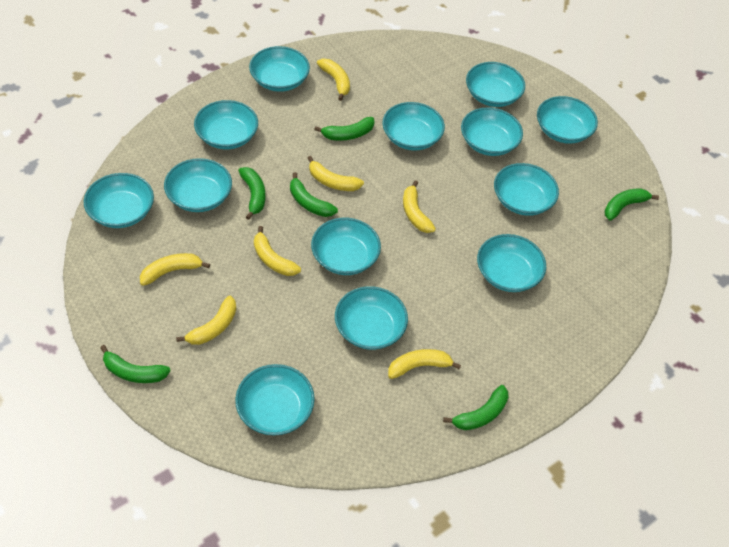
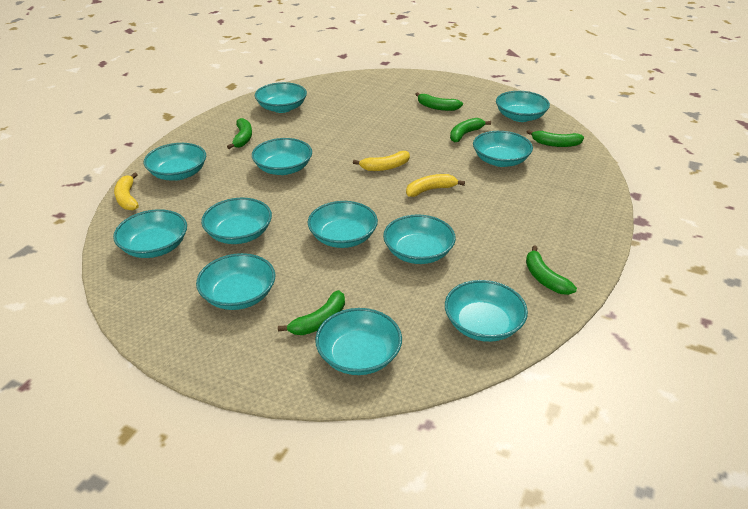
turquoise bowl: 13 -> 12
yellow banana: 7 -> 3

